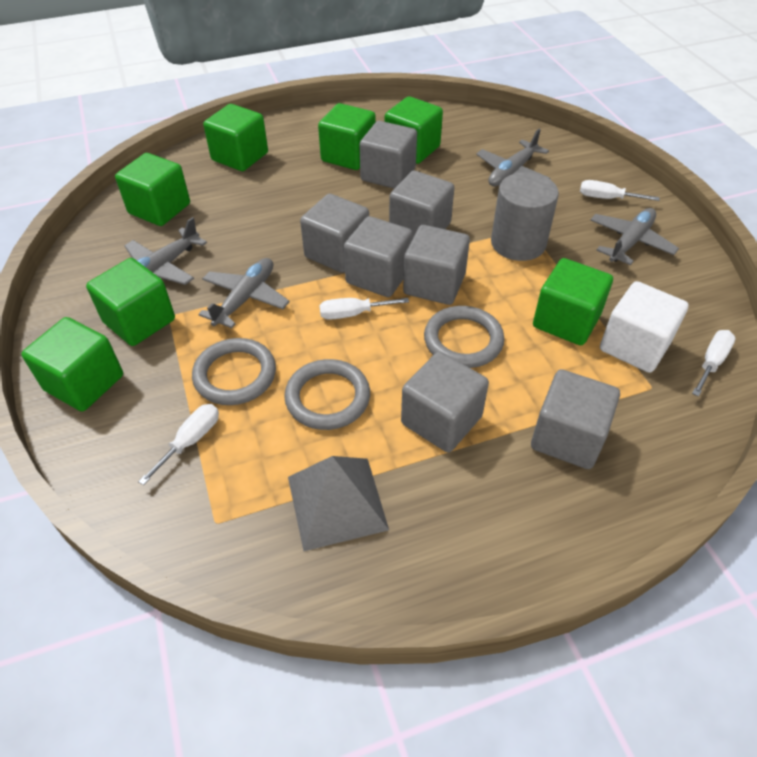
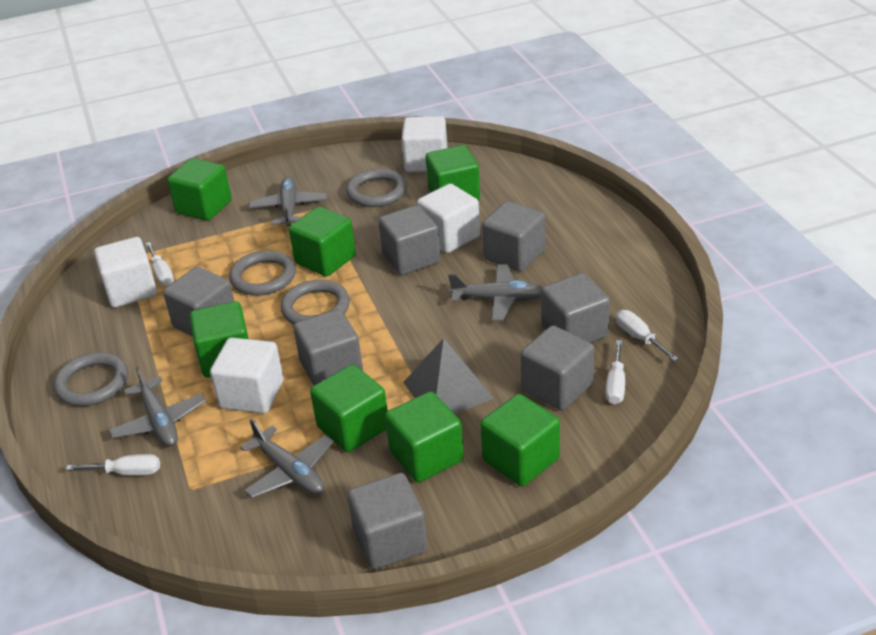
grey cylinder: 1 -> 0
grey ring: 3 -> 4
white cube: 1 -> 4

